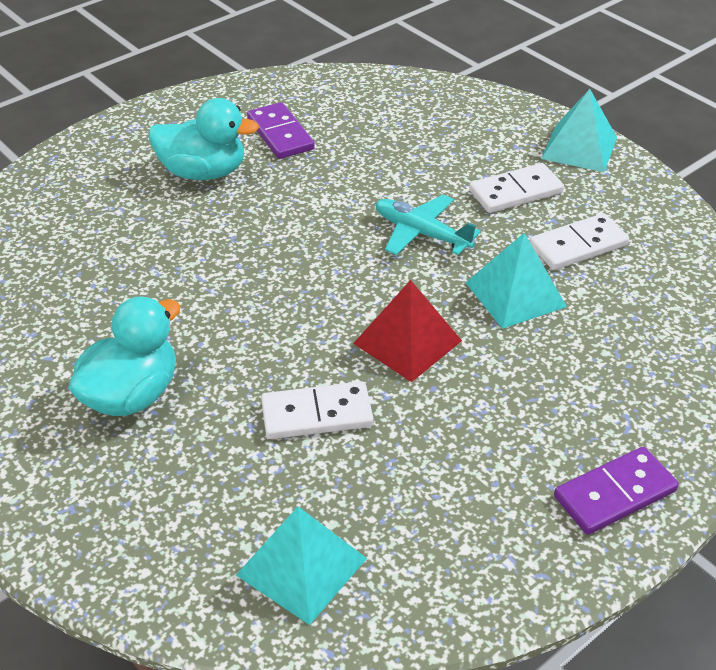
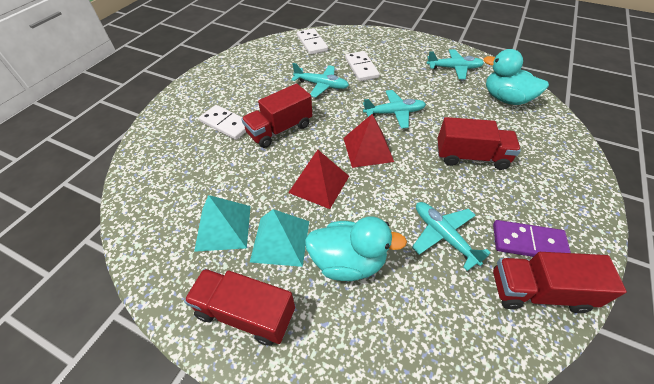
purple domino: 2 -> 1
red pyramid: 1 -> 2
red truck: 0 -> 4
turquoise plane: 1 -> 4
turquoise pyramid: 3 -> 2

